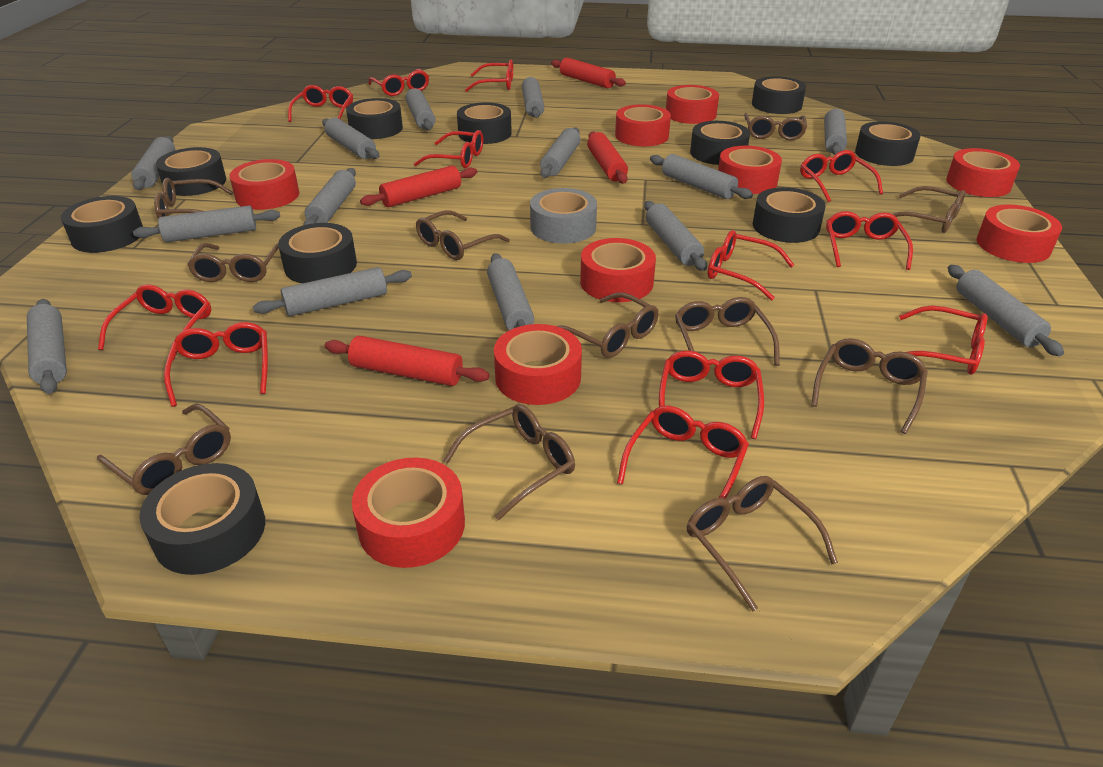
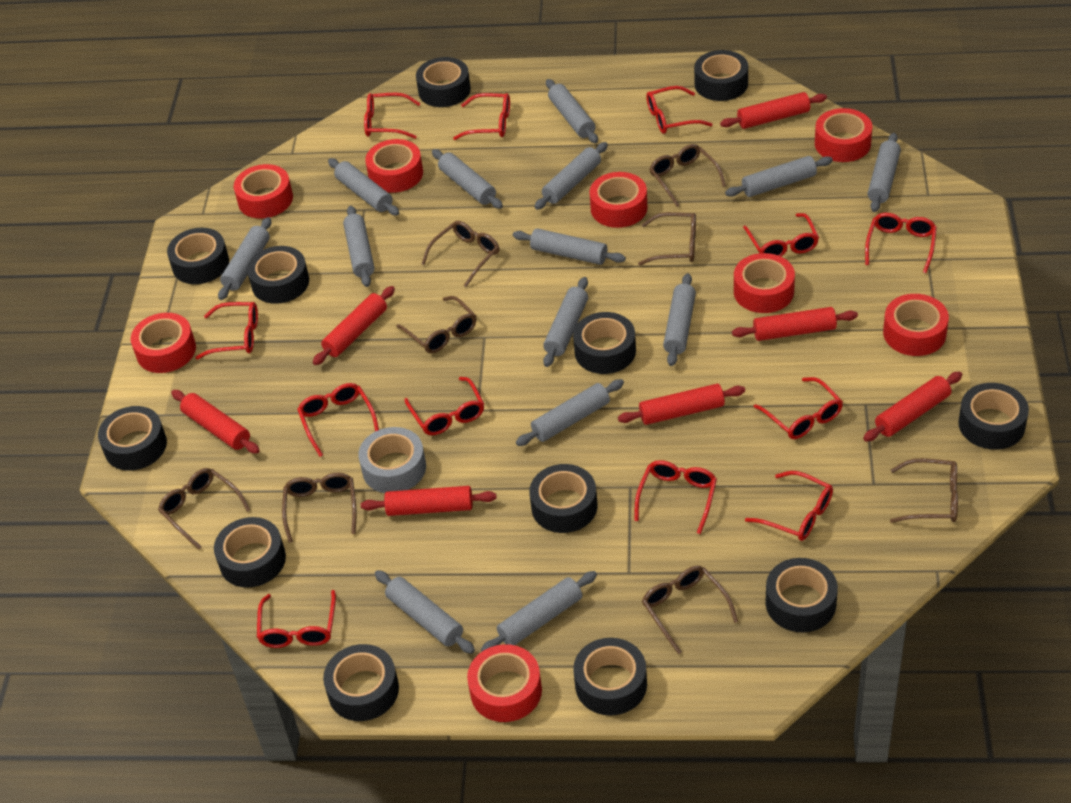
black tape: 10 -> 12
brown glasses: 11 -> 8
red rolling pin: 4 -> 7
red tape: 9 -> 8

